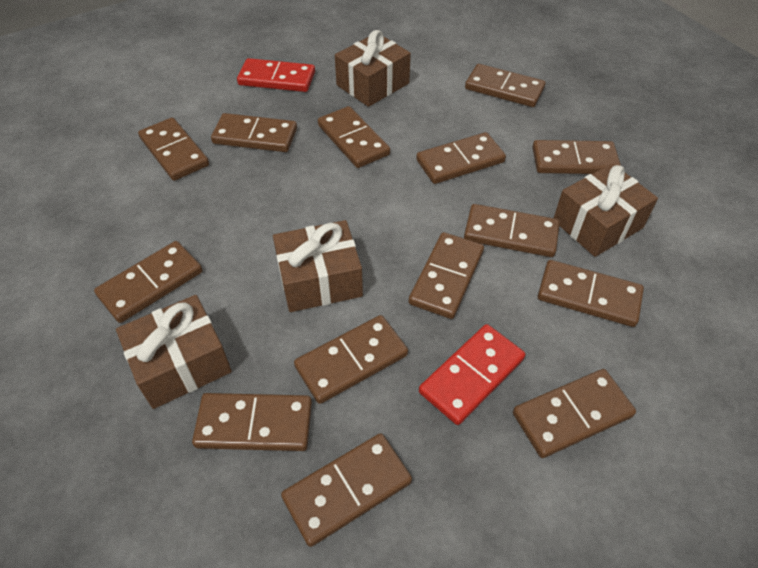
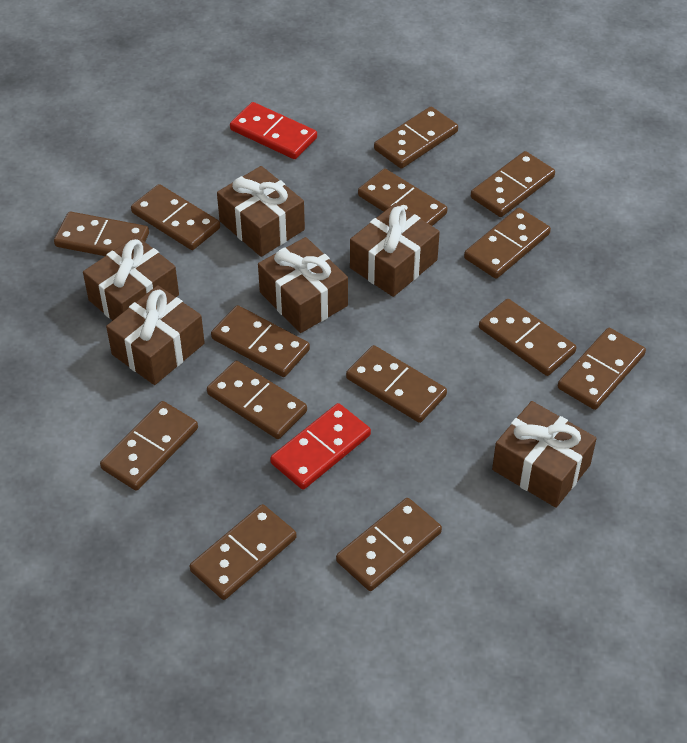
brown gift: 4 -> 6

